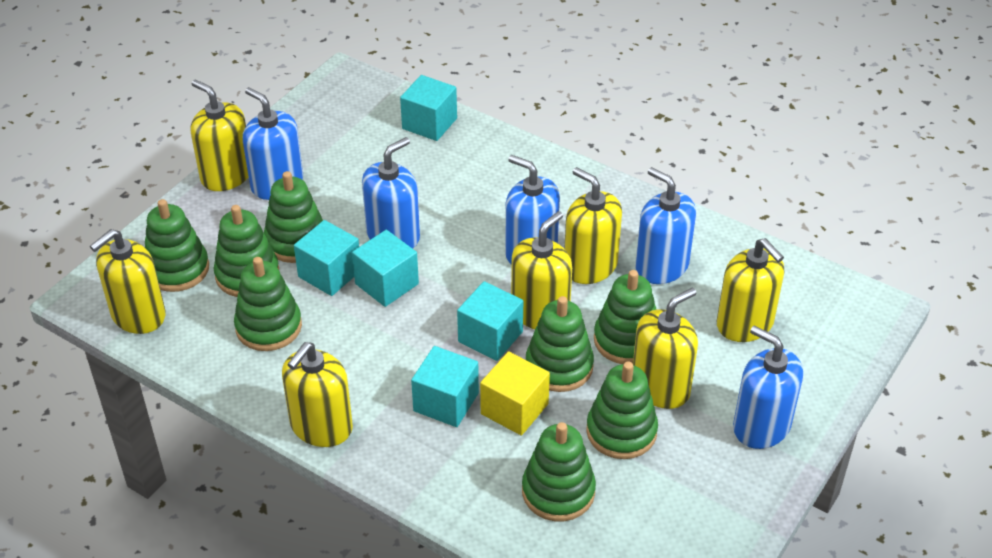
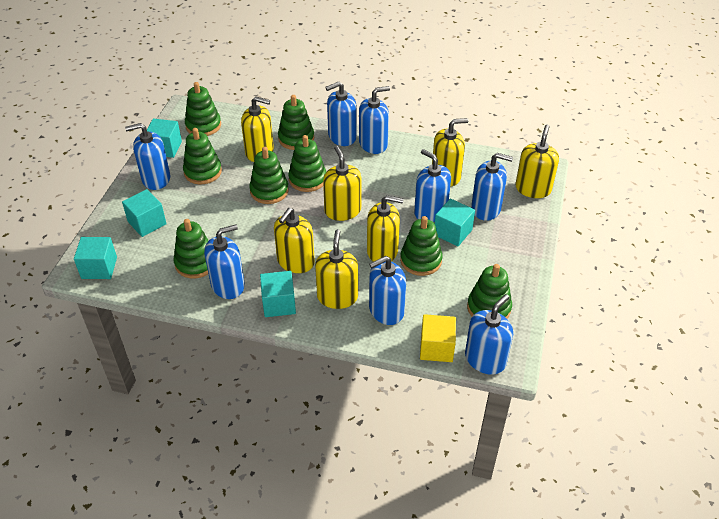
blue soap dispenser: 5 -> 8

